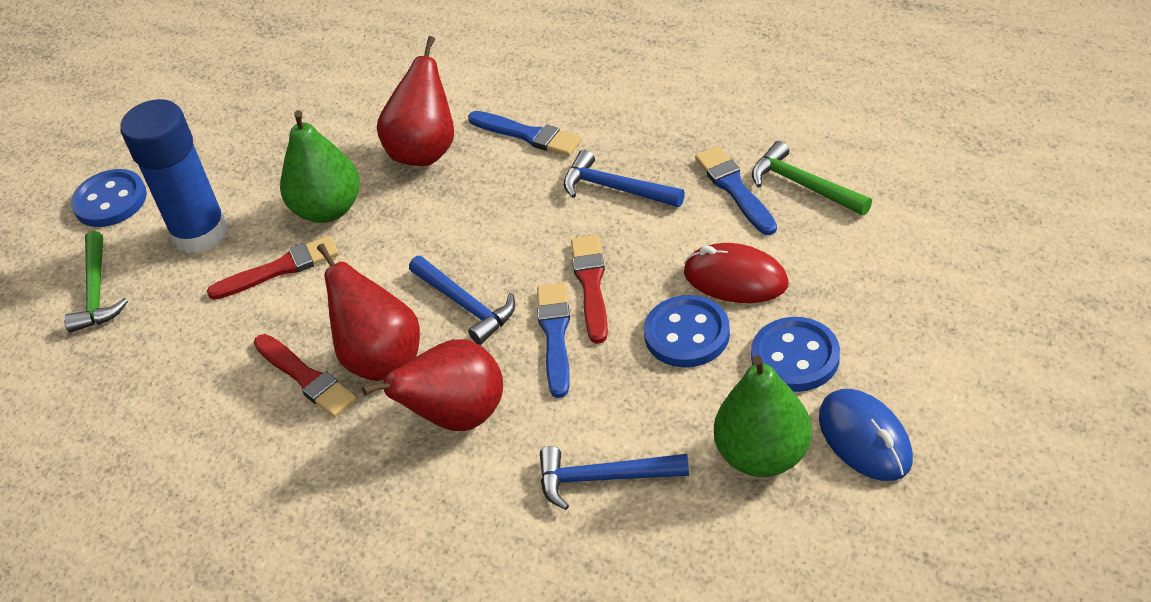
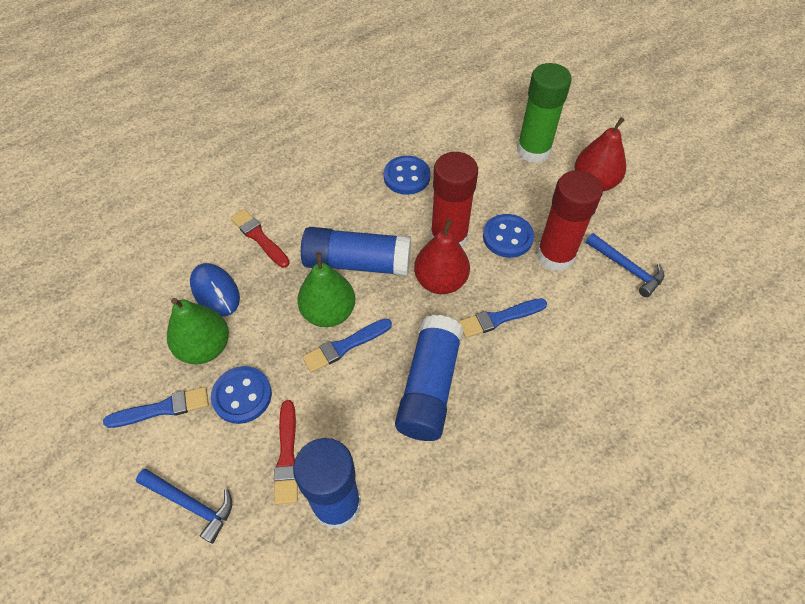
blue glue stick: 1 -> 3
blue hammer: 3 -> 2
green glue stick: 0 -> 1
green hammer: 2 -> 0
red brush: 3 -> 2
red glue stick: 0 -> 2
red mouse: 1 -> 0
red pear: 3 -> 2

